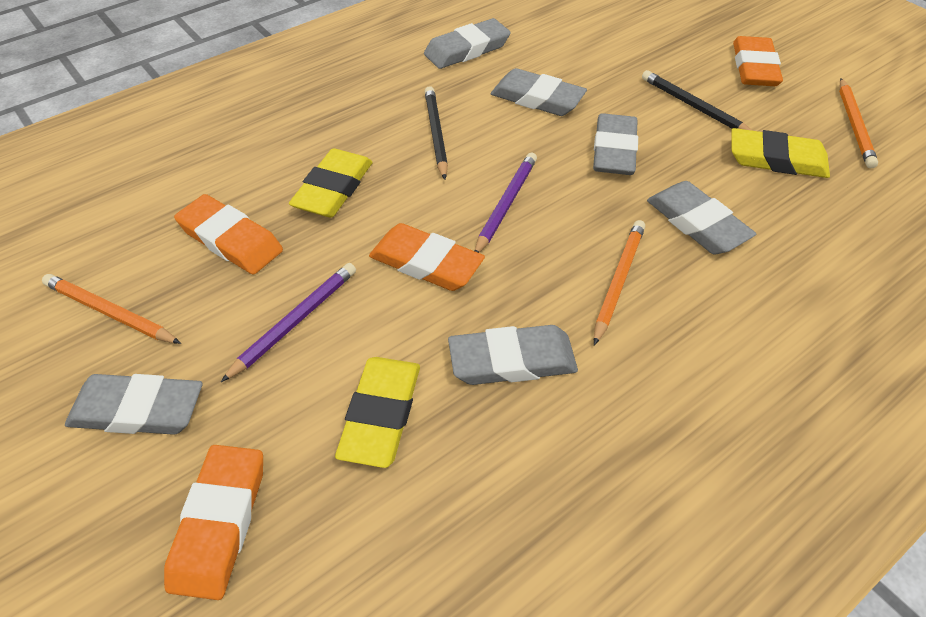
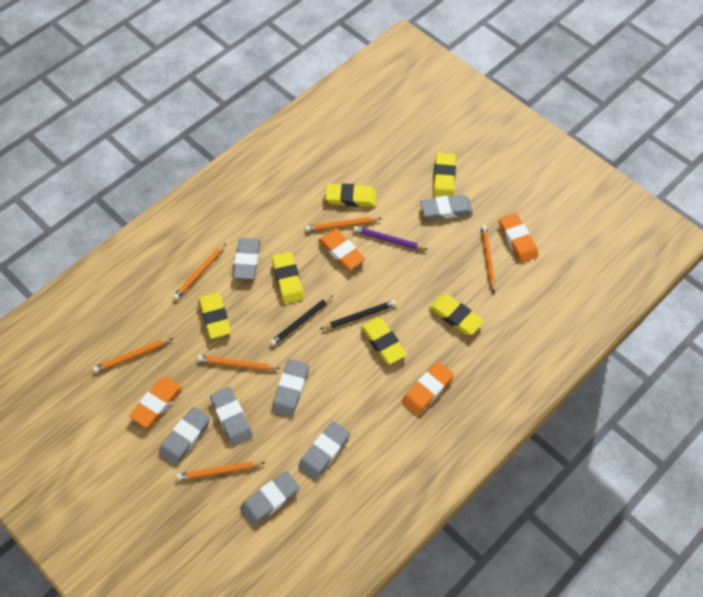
grey eraser: 6 -> 7
orange pencil: 3 -> 6
purple pencil: 2 -> 1
yellow eraser: 3 -> 6

